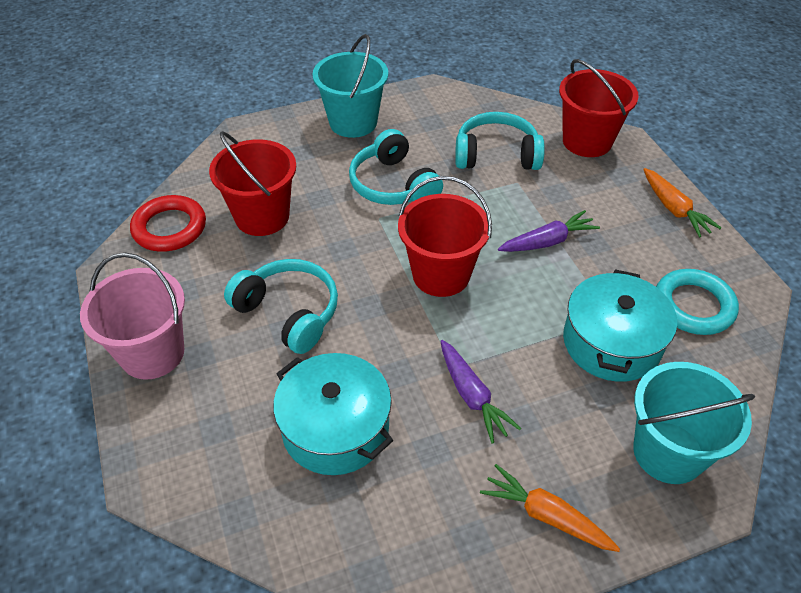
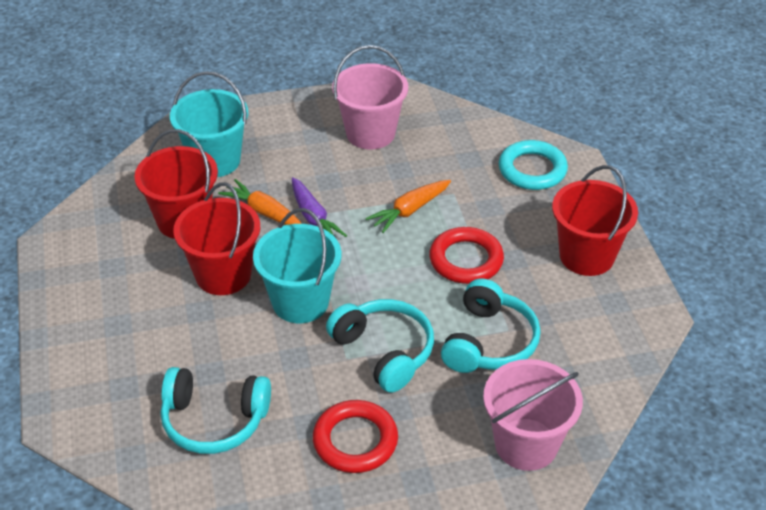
pink bucket: 1 -> 2
purple carrot: 2 -> 1
red ring: 1 -> 2
turquoise pot: 2 -> 0

